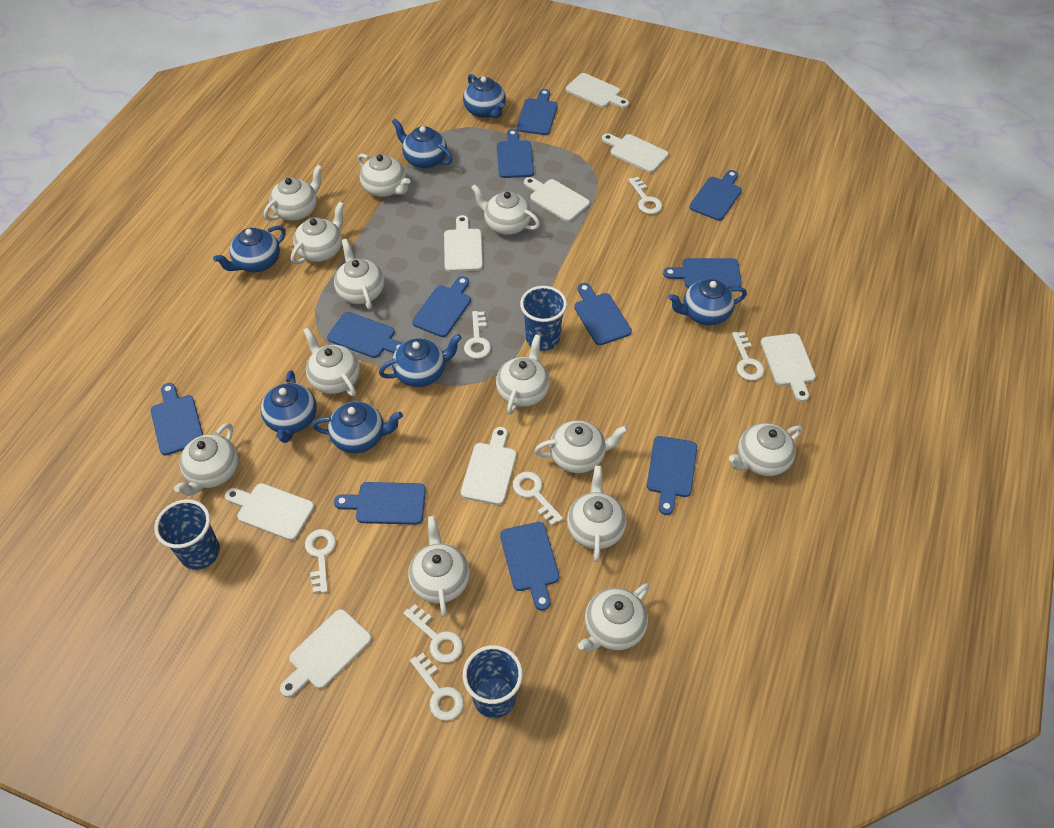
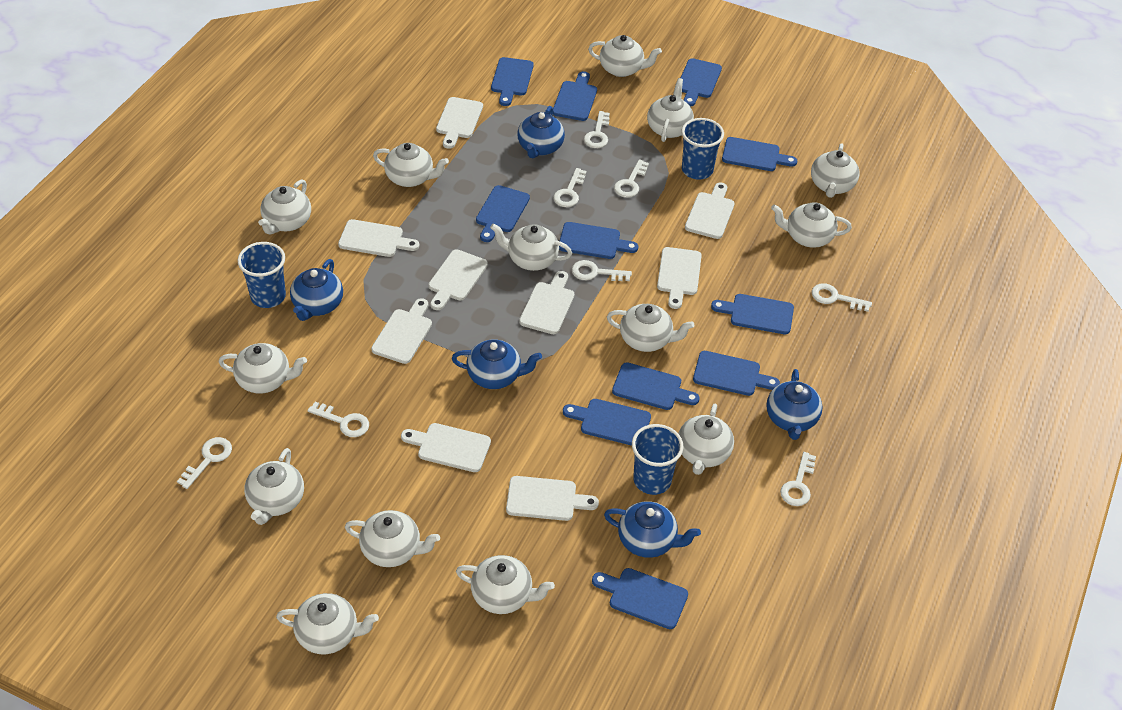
blue teapot: 7 -> 5
white cutting board: 8 -> 9
white key: 7 -> 8
white teapot: 13 -> 14

